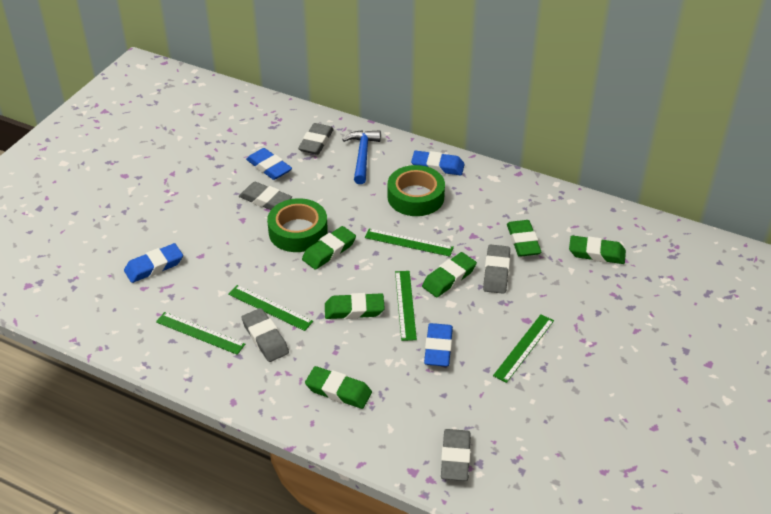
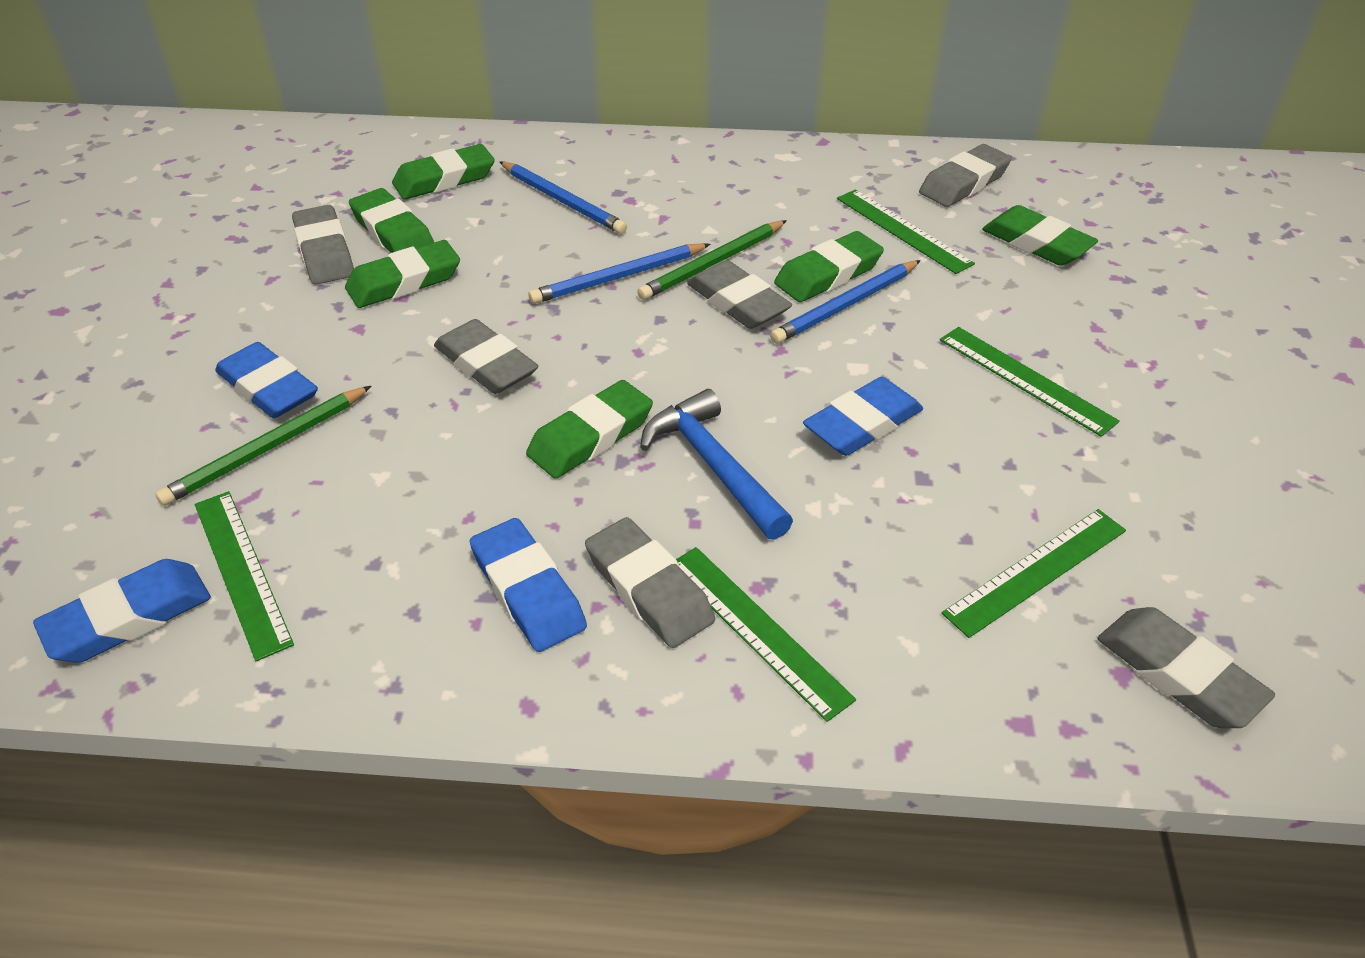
blue pencil: 0 -> 3
green pencil: 0 -> 2
green tape: 2 -> 0
grey eraser: 5 -> 6

